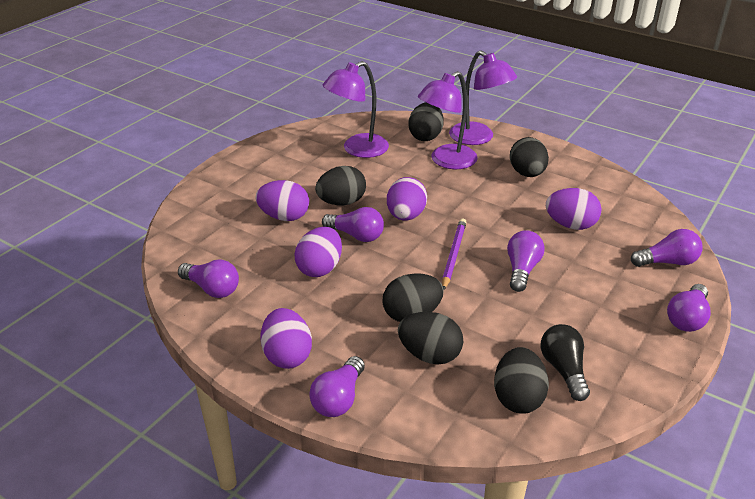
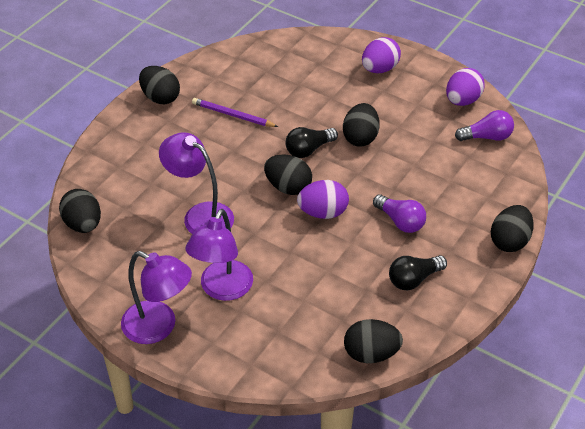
black light bulb: 1 -> 2
purple egg: 5 -> 3
purple light bulb: 6 -> 2

